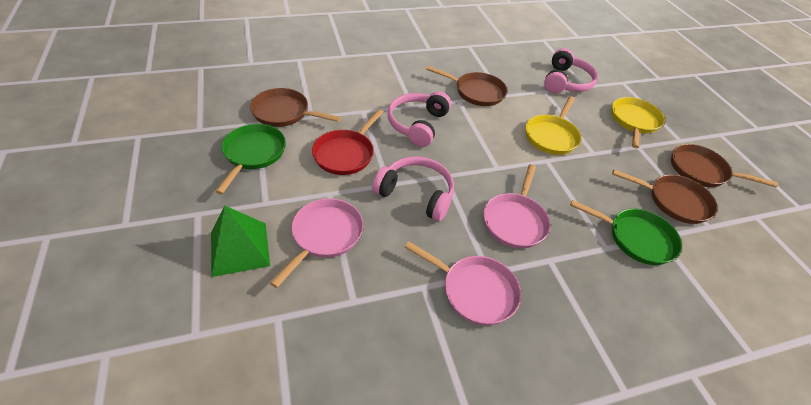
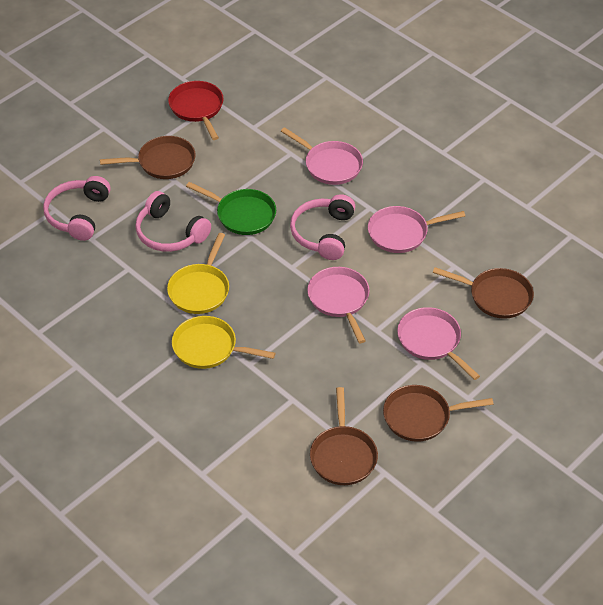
green pan: 2 -> 1
green pyramid: 1 -> 0
pink pan: 3 -> 4

